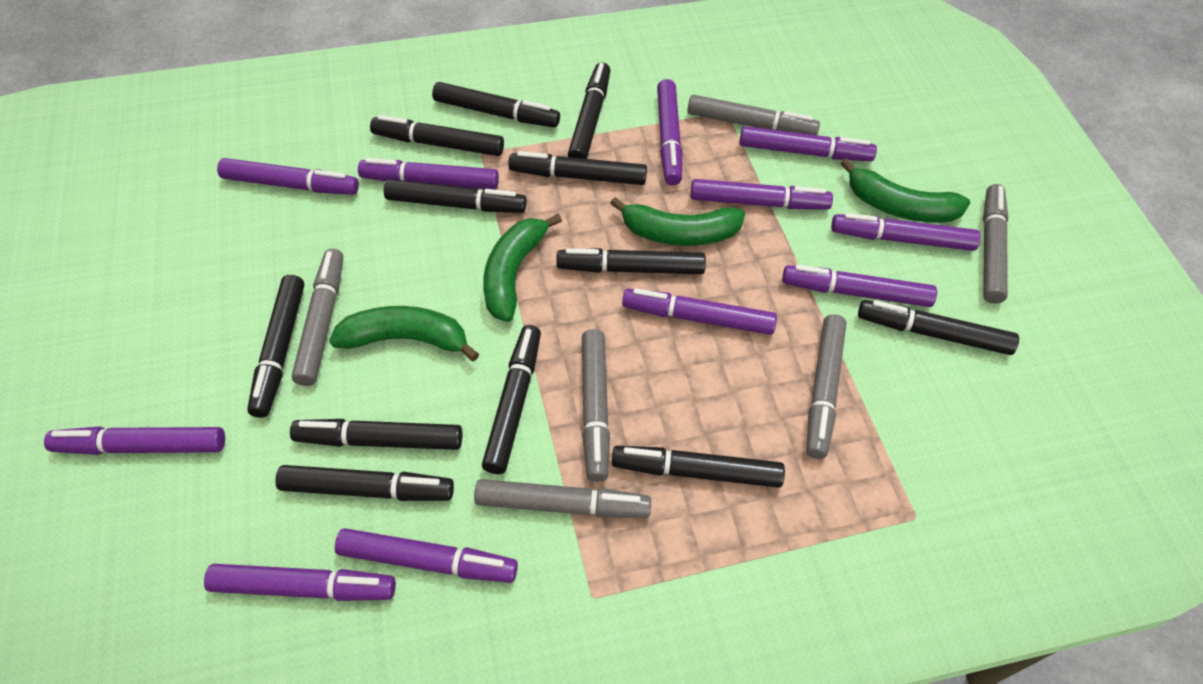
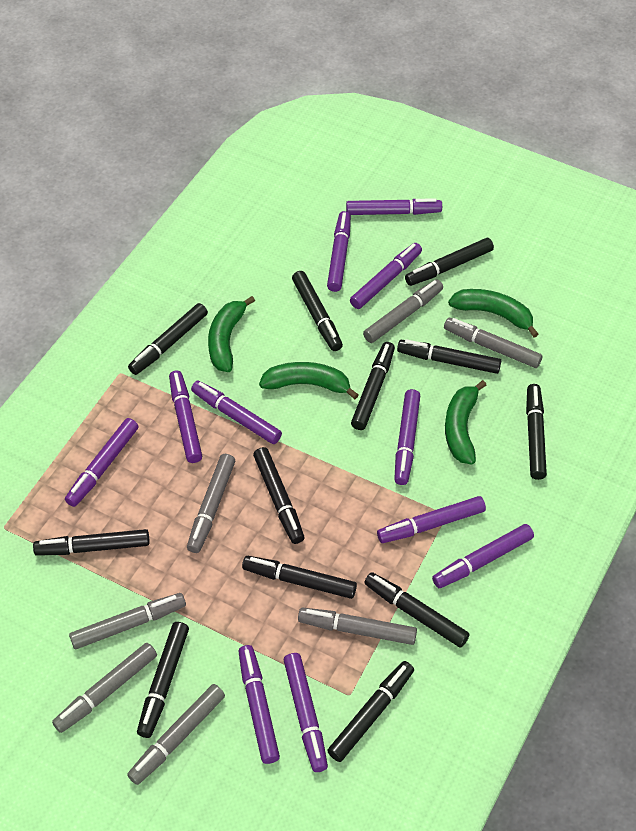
grey marker: 6 -> 7

